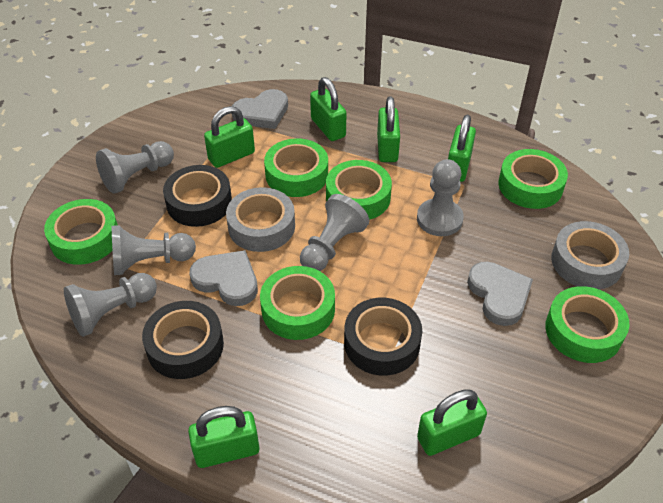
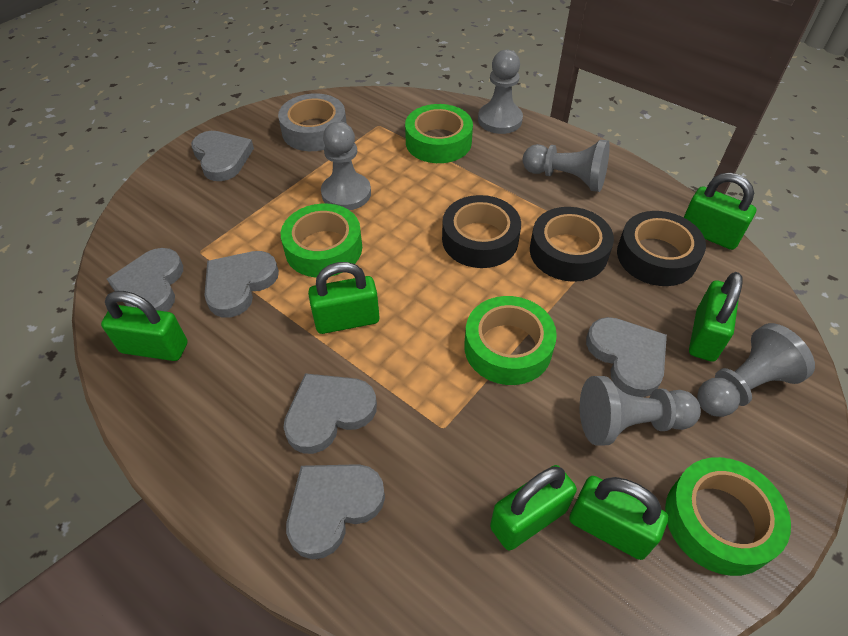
green tape: 6 -> 4
grey heart: 3 -> 6
grey tape: 2 -> 1

